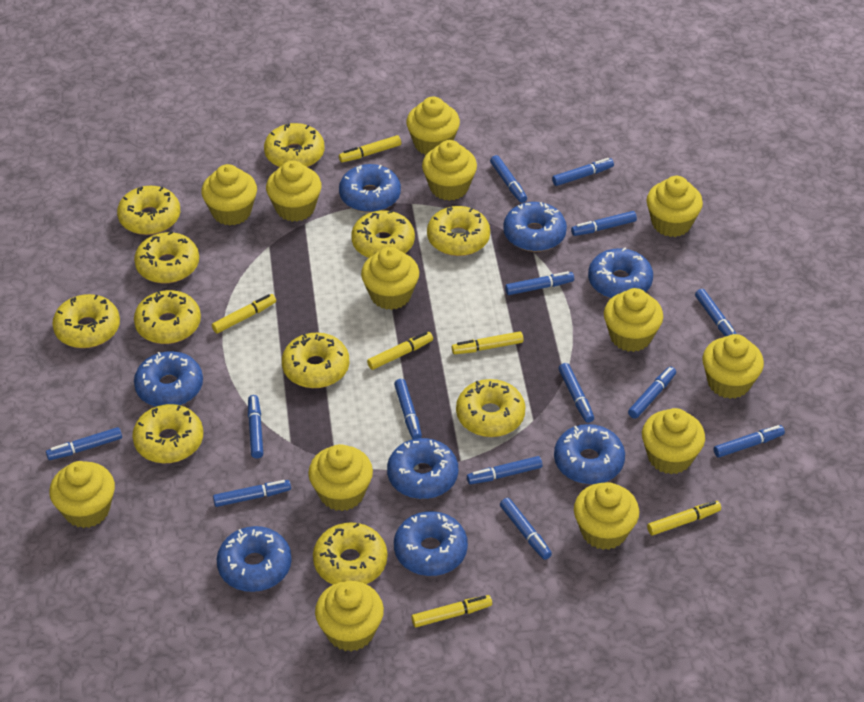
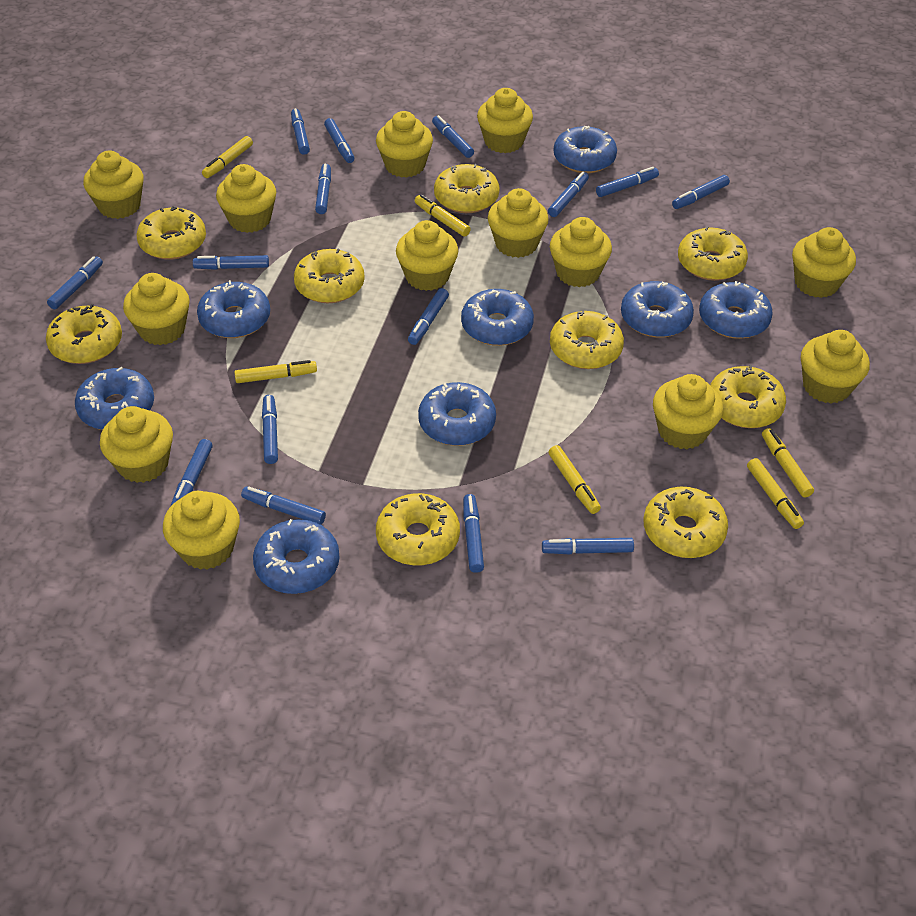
blue marker: 14 -> 15
yellow donut: 11 -> 9

